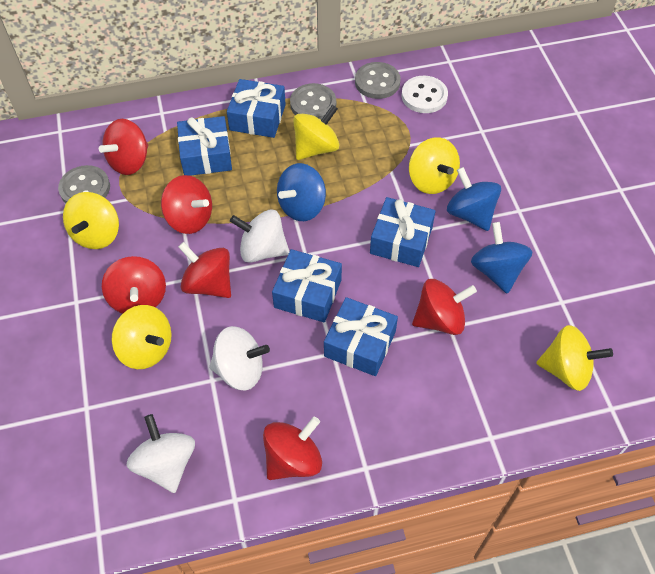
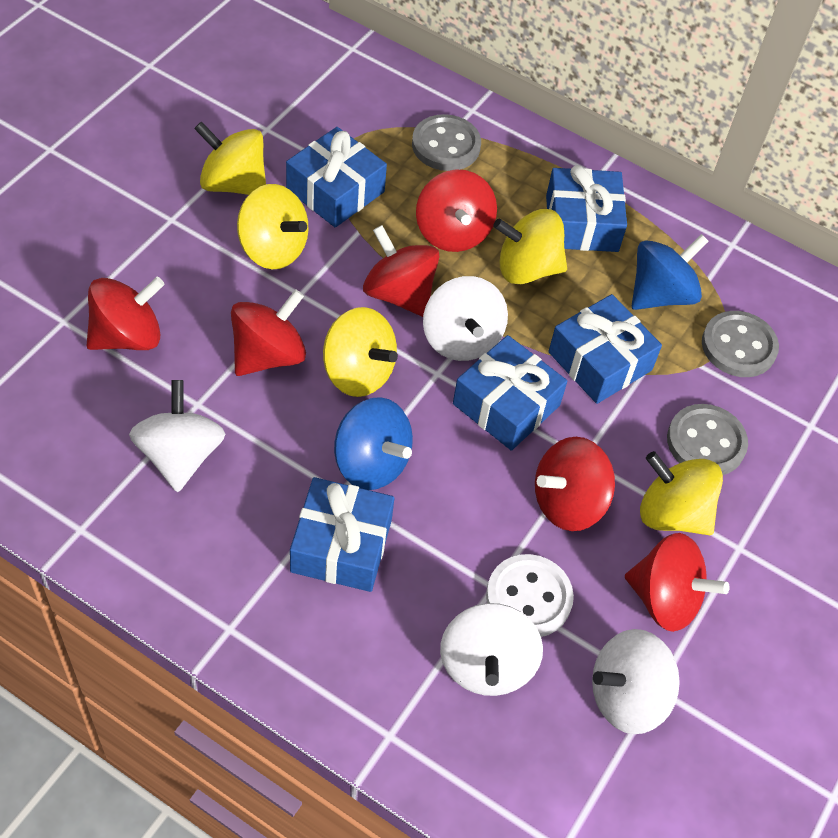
blue spinning top: 3 -> 2
white spinning top: 3 -> 4

